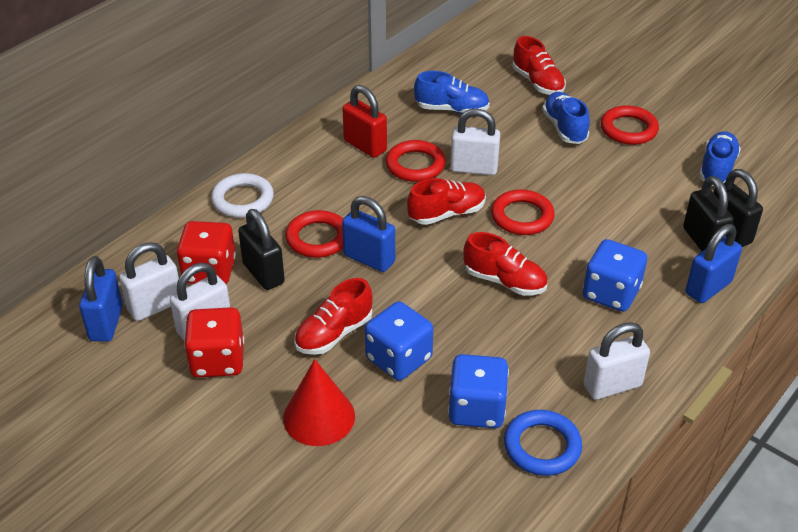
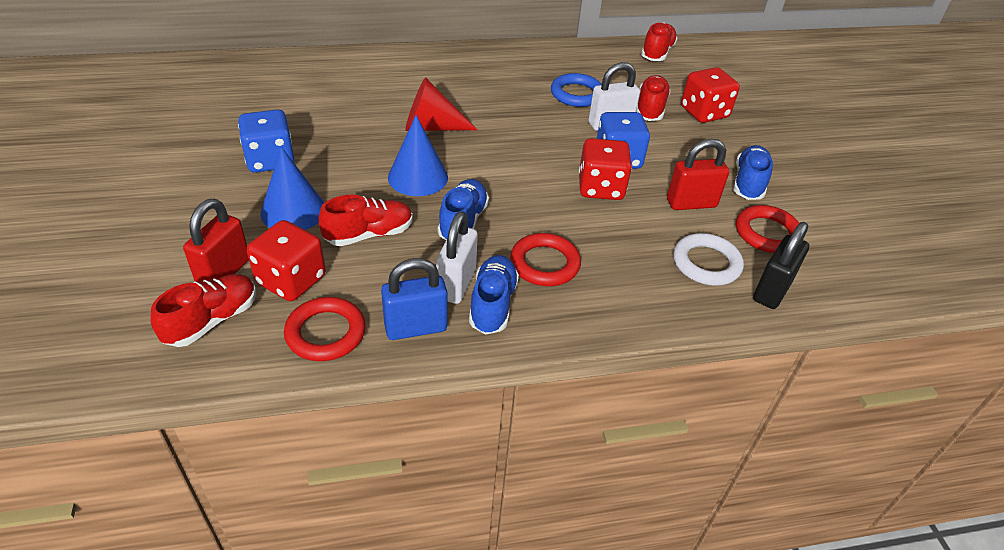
black padlock: 3 -> 1
blue cone: 0 -> 2
blue dice: 3 -> 2
blue padlock: 3 -> 1
red dice: 2 -> 3
red padlock: 1 -> 2
red ring: 4 -> 3
white padlock: 4 -> 2

